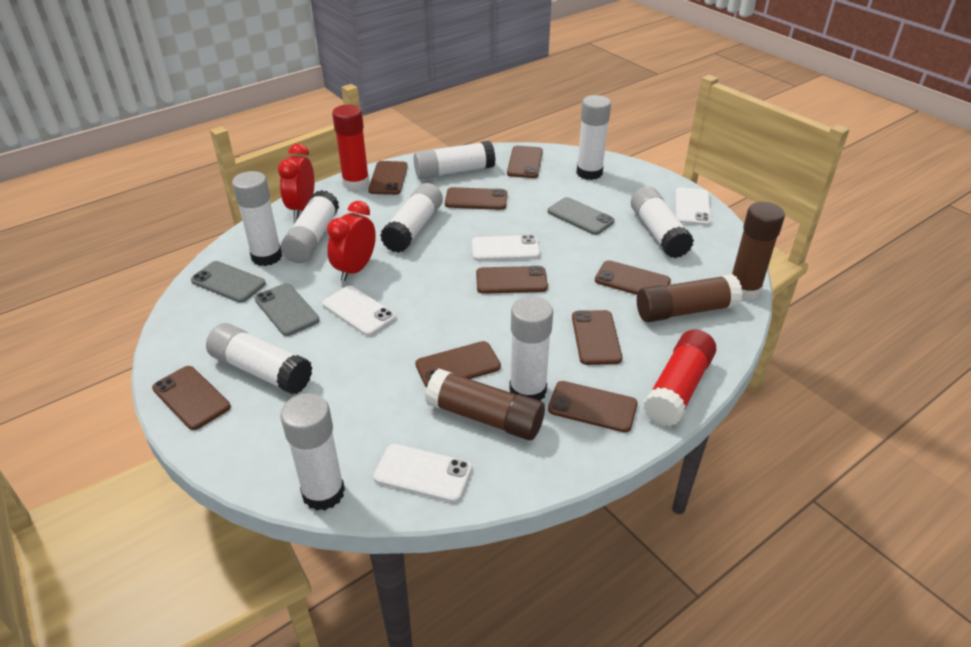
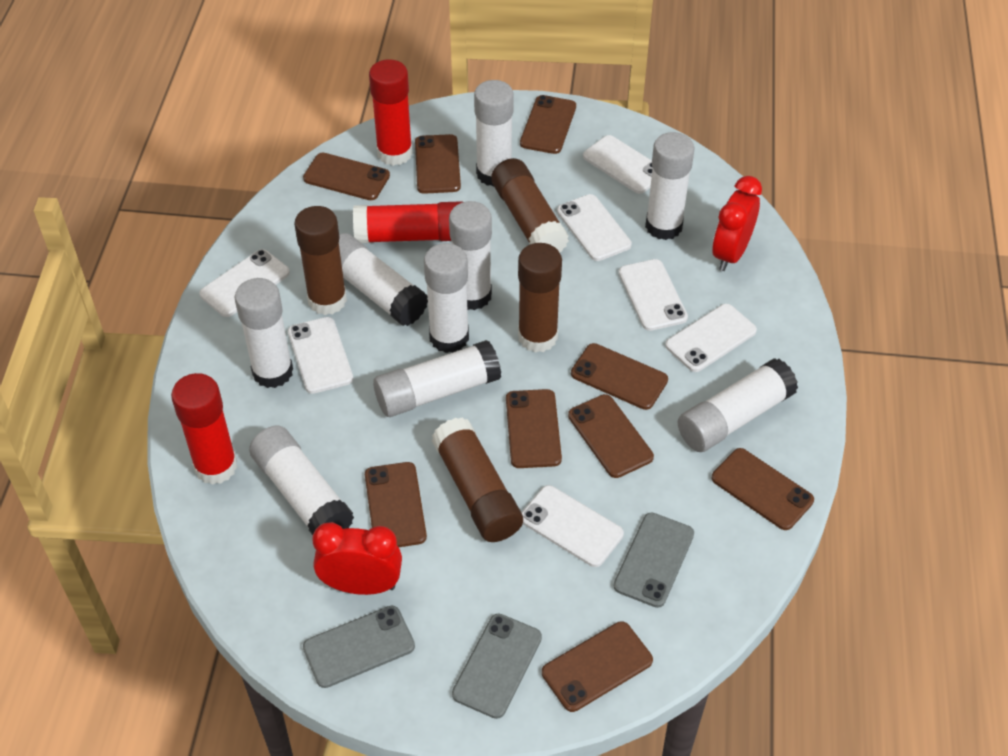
brown glue stick: 3 -> 4
red glue stick: 2 -> 3
white phone: 4 -> 7

